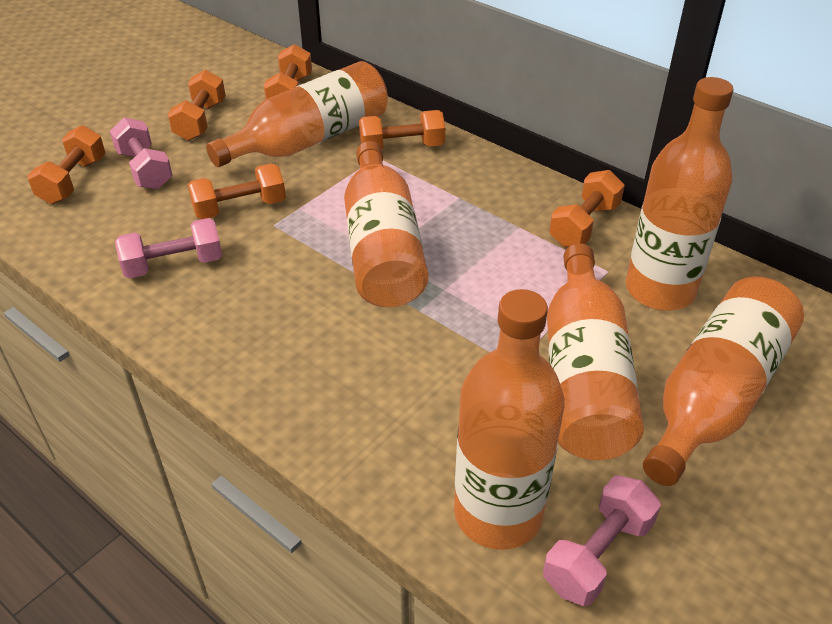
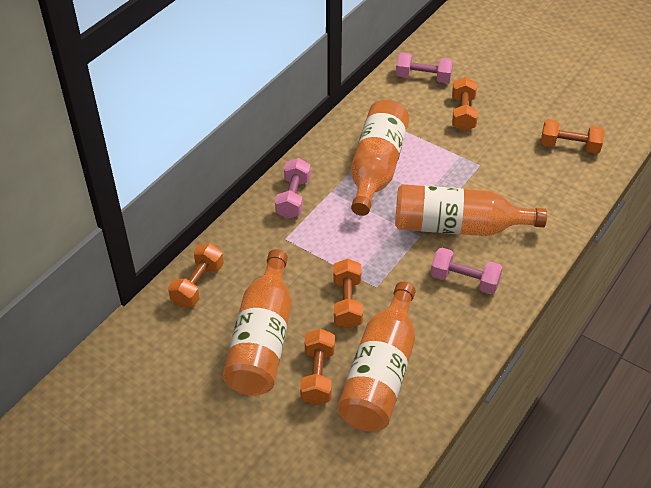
orange bottle: 6 -> 4
orange dumbbell: 6 -> 5

